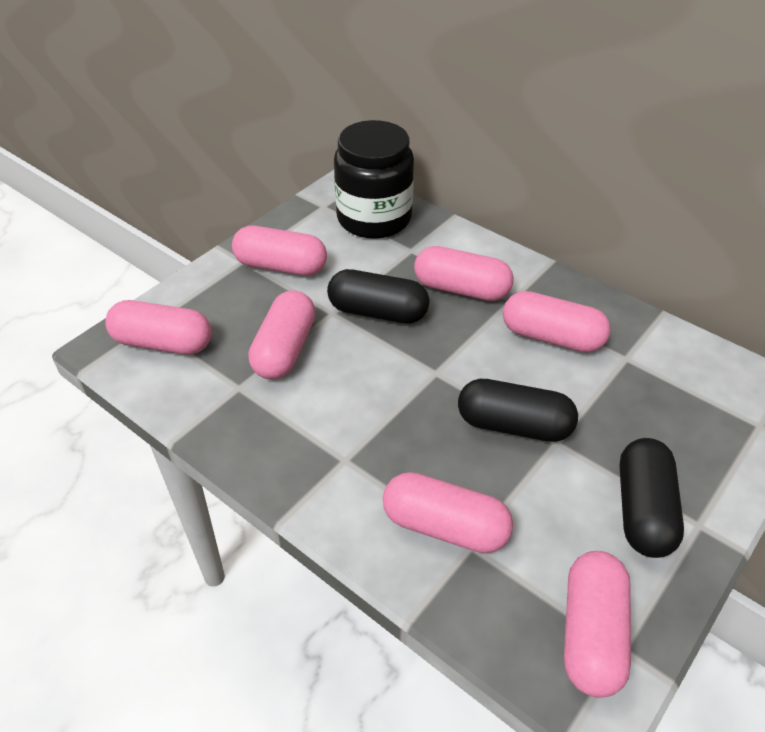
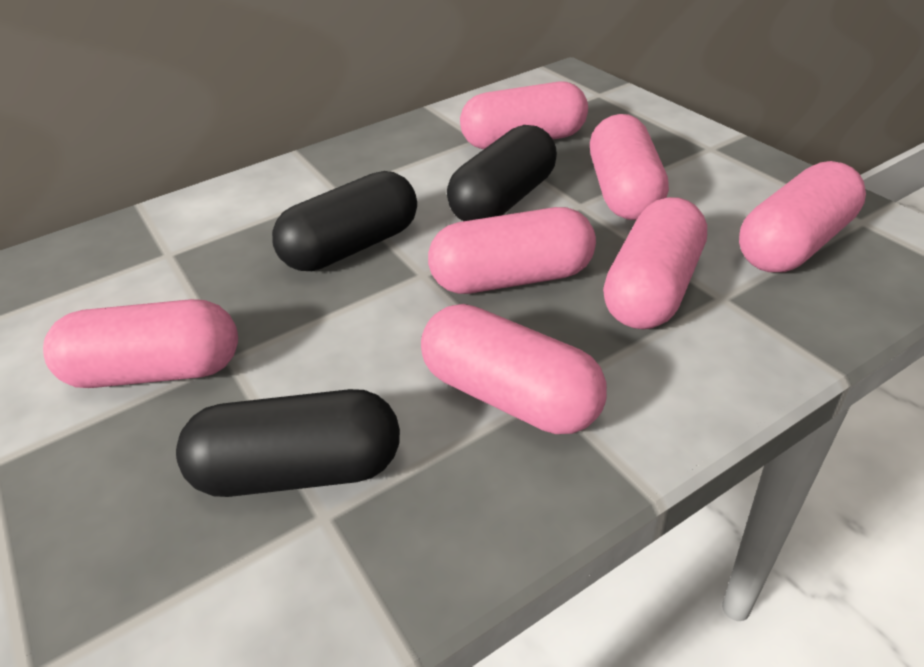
black jar: 1 -> 0

